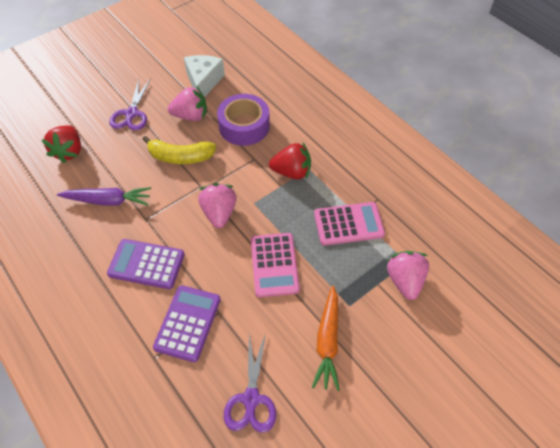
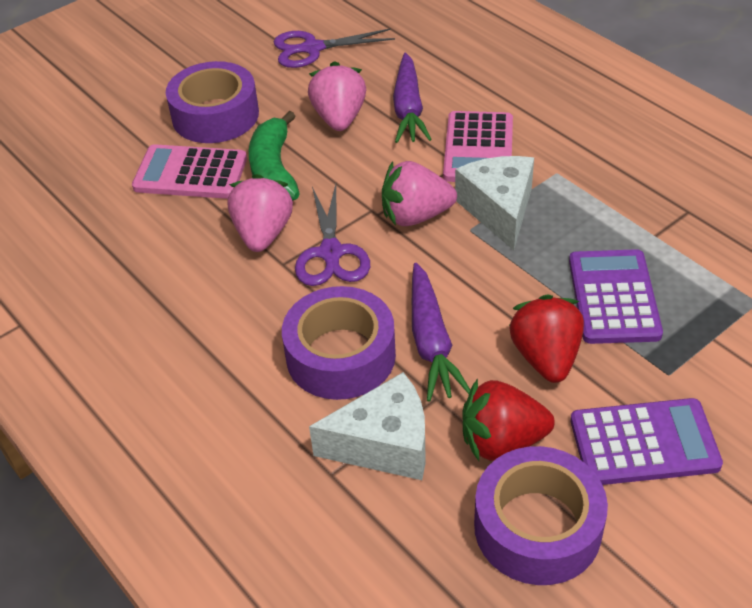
green banana: 0 -> 1
orange carrot: 1 -> 0
purple carrot: 1 -> 2
purple tape: 1 -> 3
white cheese: 1 -> 2
yellow banana: 1 -> 0

